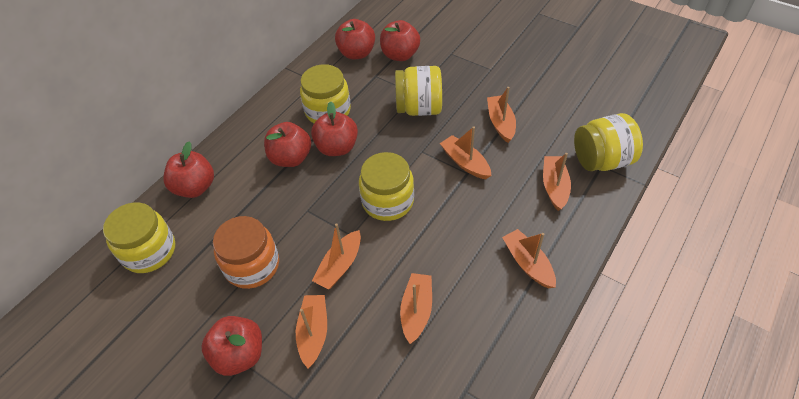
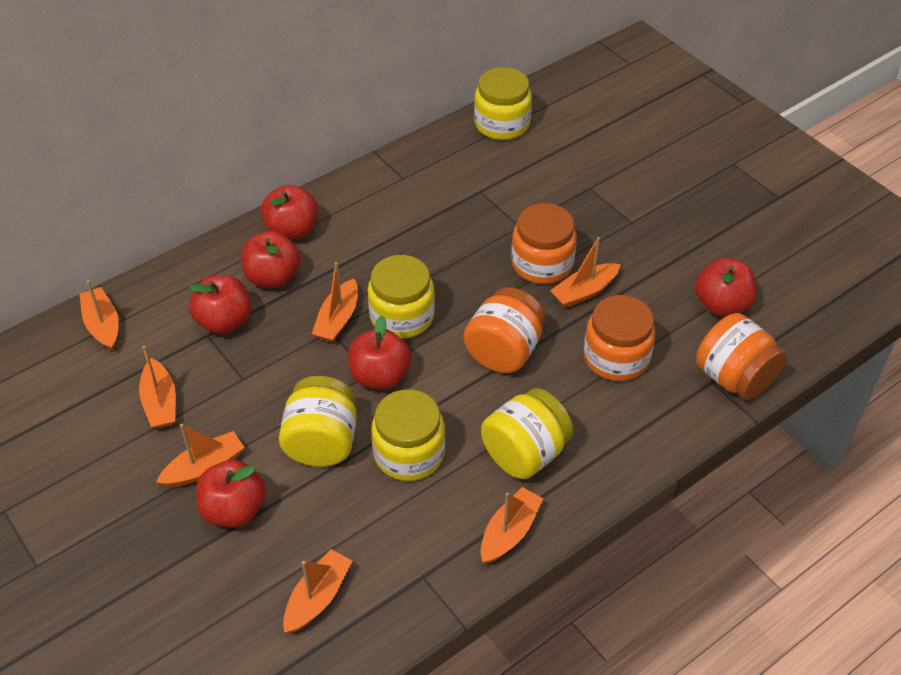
orange jar: 1 -> 4

